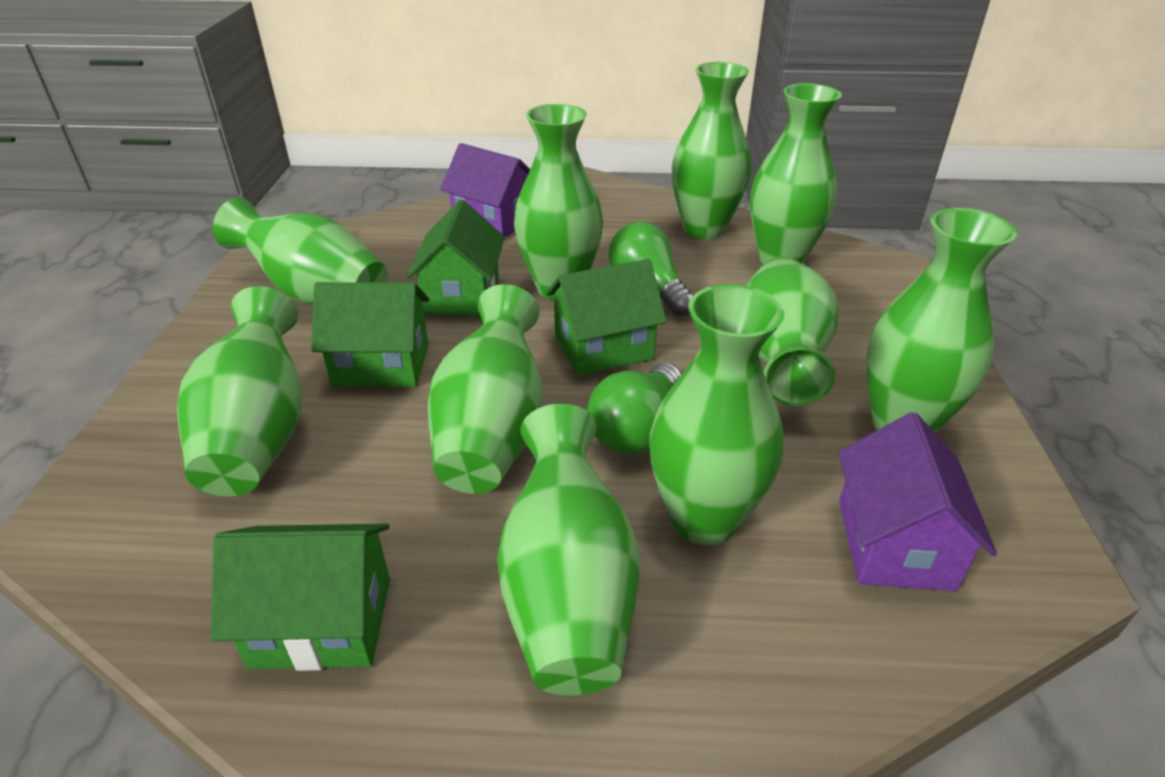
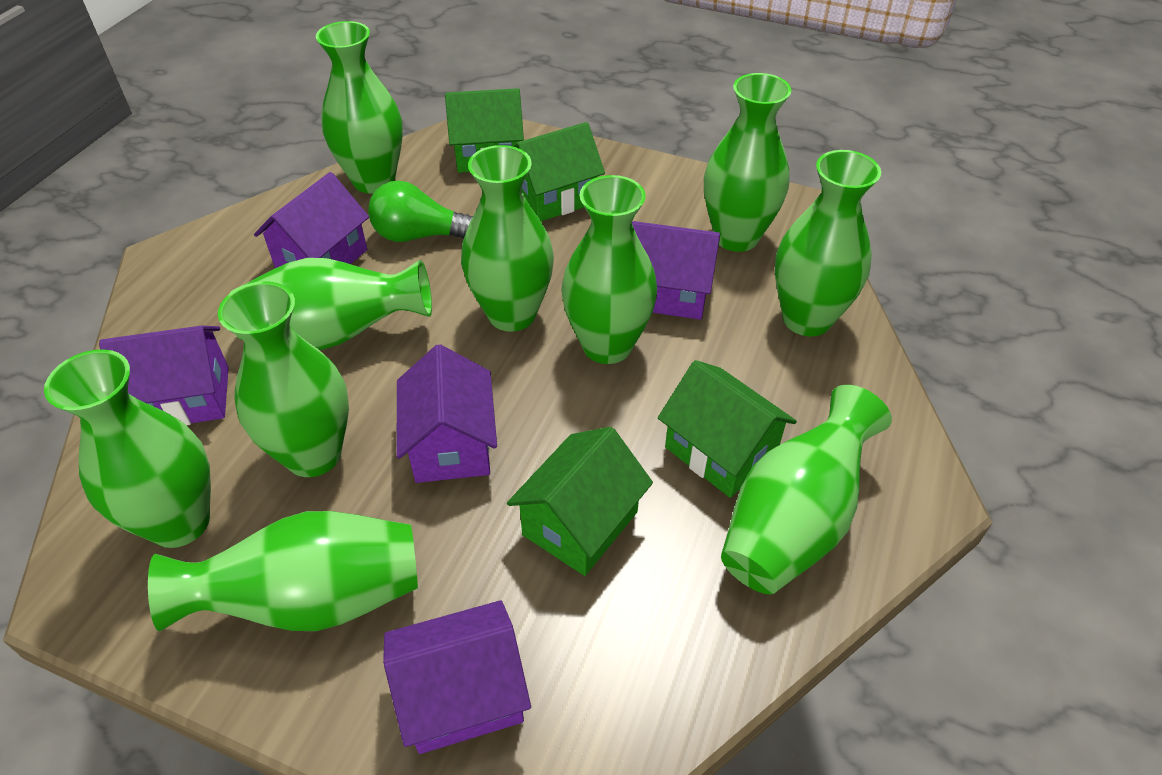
green light bulb: 2 -> 1
purple house: 2 -> 5

